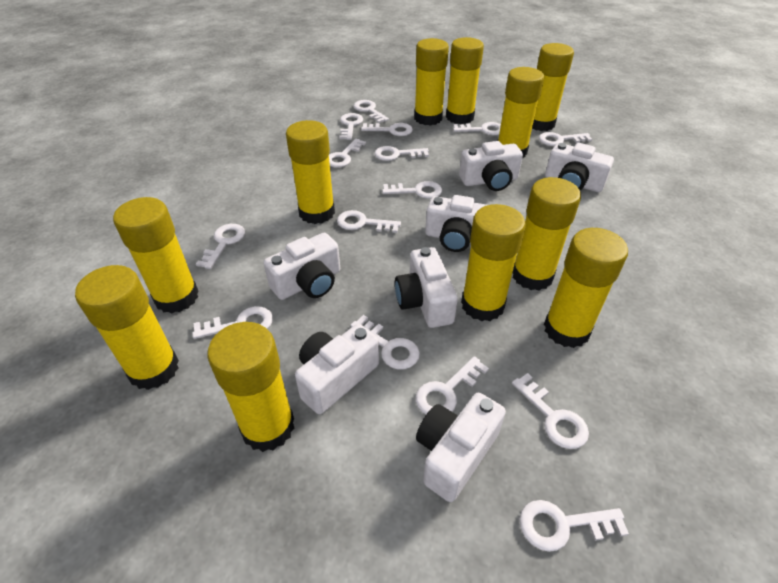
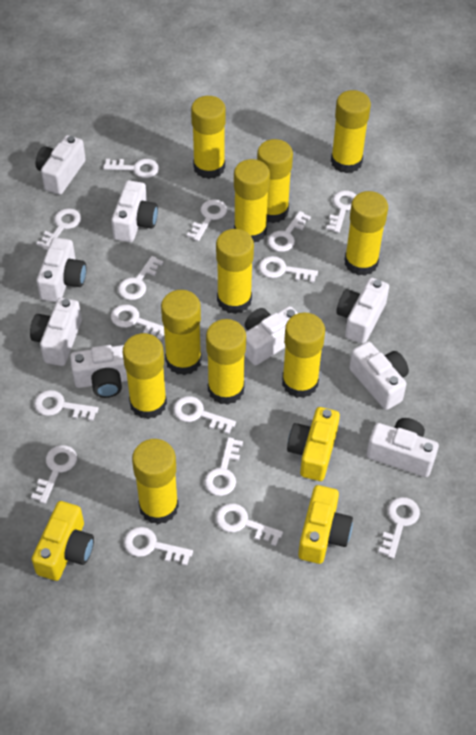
white camera: 7 -> 9
yellow camera: 0 -> 3

